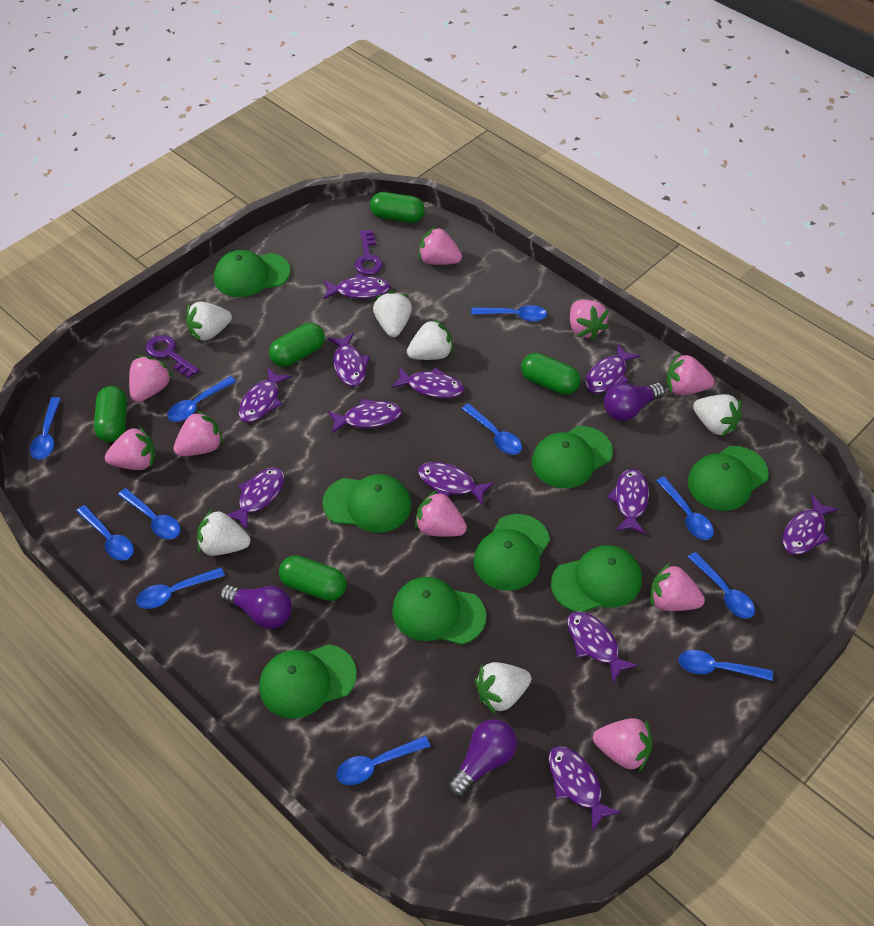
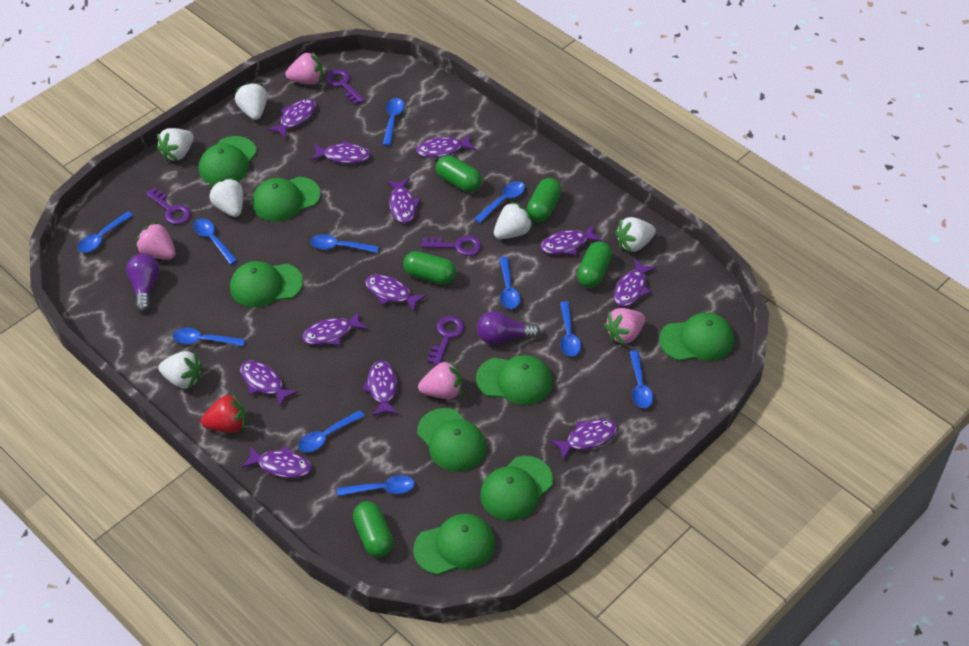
pink strawberry: 9 -> 4
purple key: 2 -> 4
purple light bulb: 3 -> 2
red strawberry: 0 -> 1

